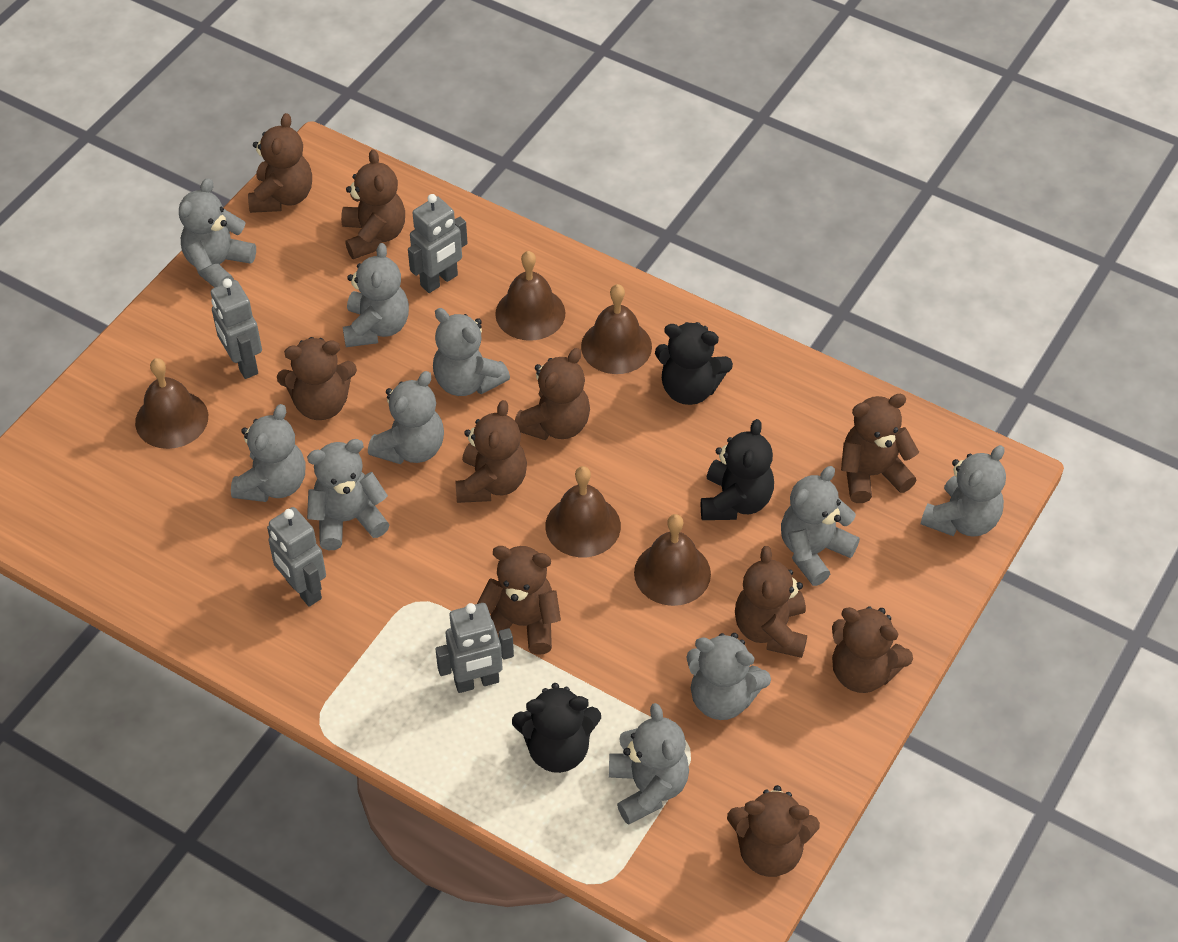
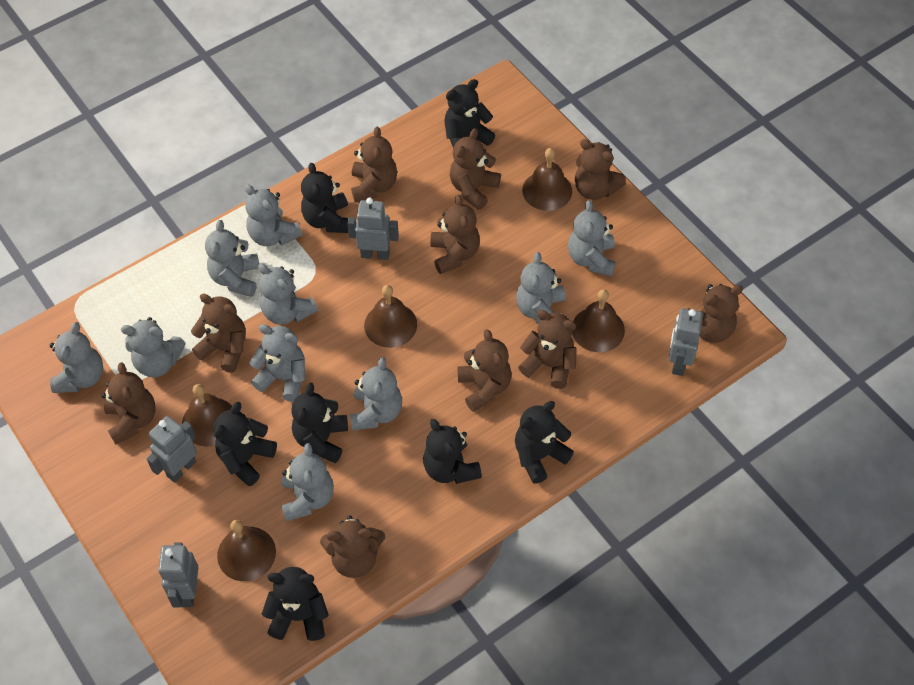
black teddy bear: 3 -> 7

